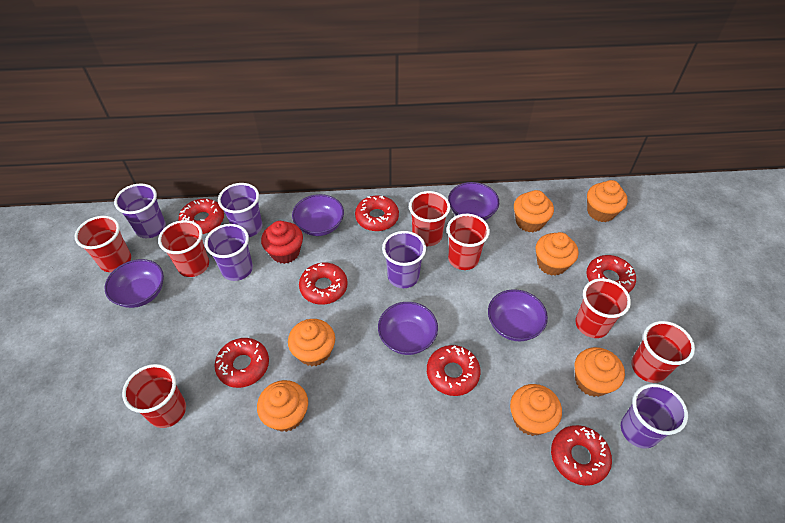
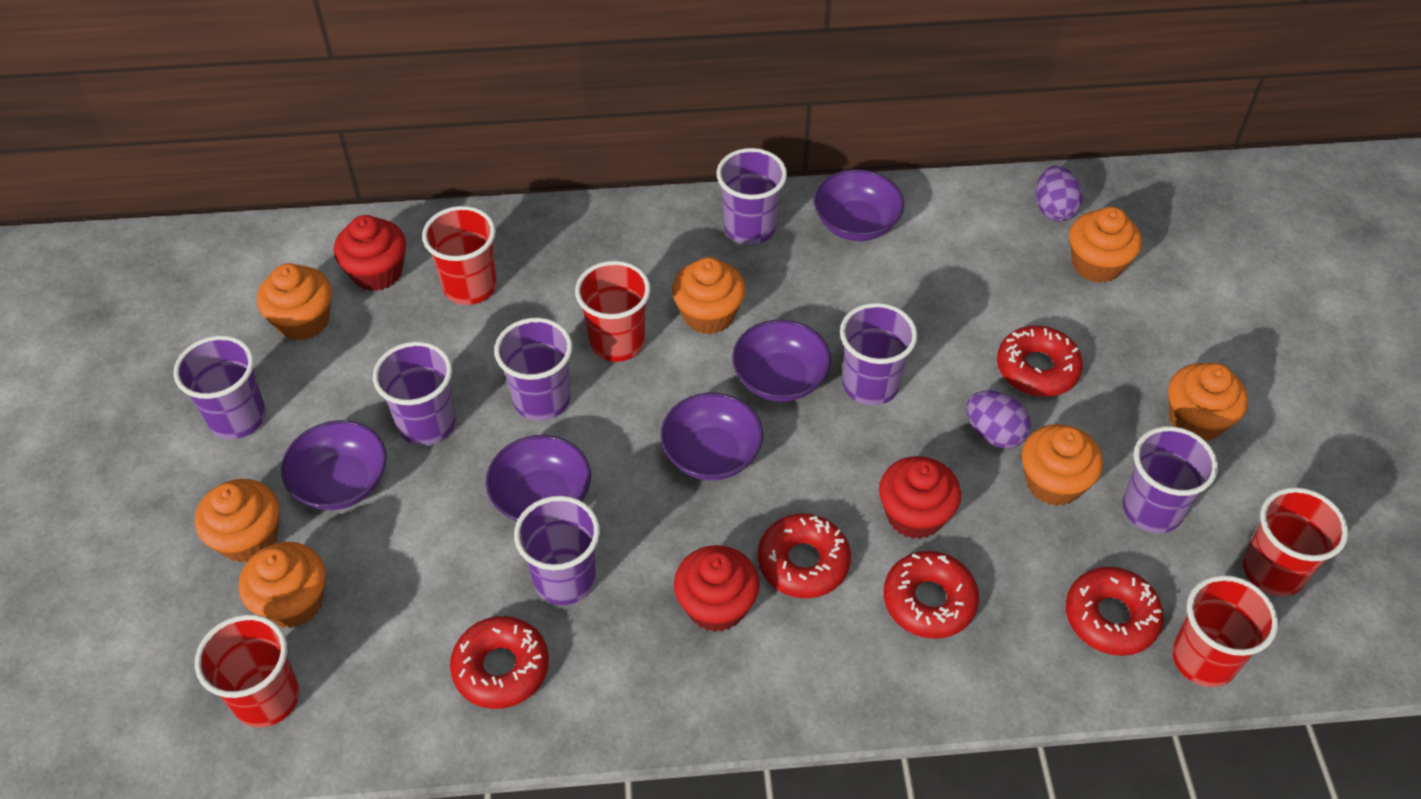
purple cup: 5 -> 7
purple egg: 0 -> 2
red cup: 7 -> 5
red cupcake: 1 -> 3
red donut: 7 -> 5

